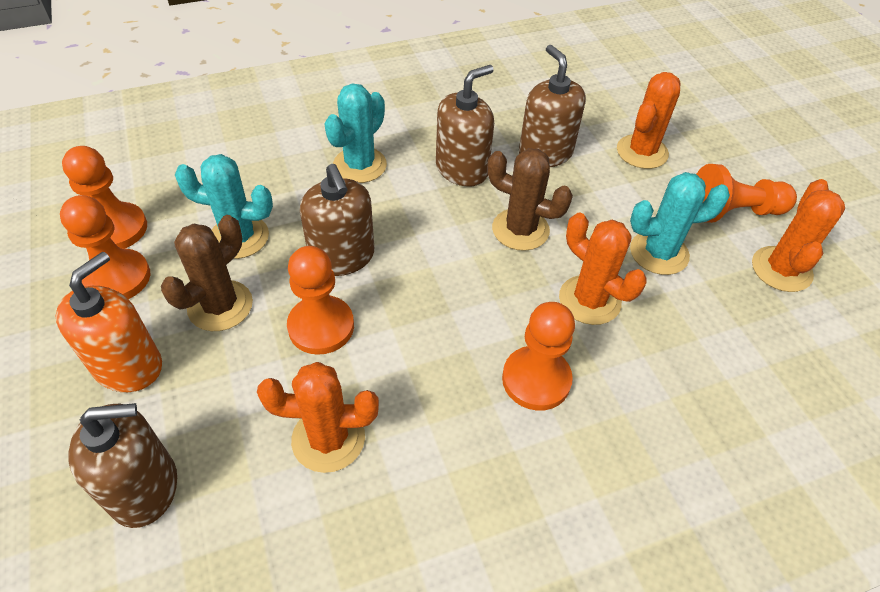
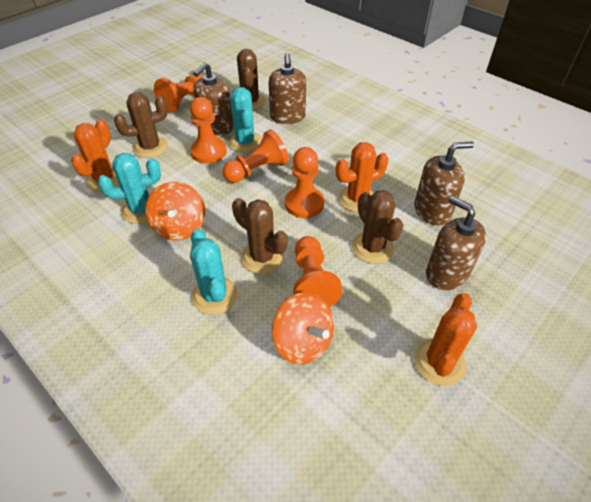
brown cactus: 2 -> 4
orange cactus: 4 -> 3
orange soap dispenser: 1 -> 0
orange spinning top: 0 -> 2

